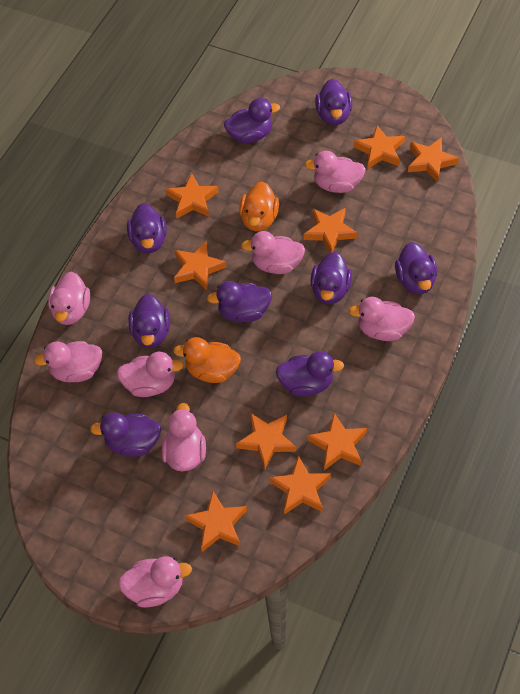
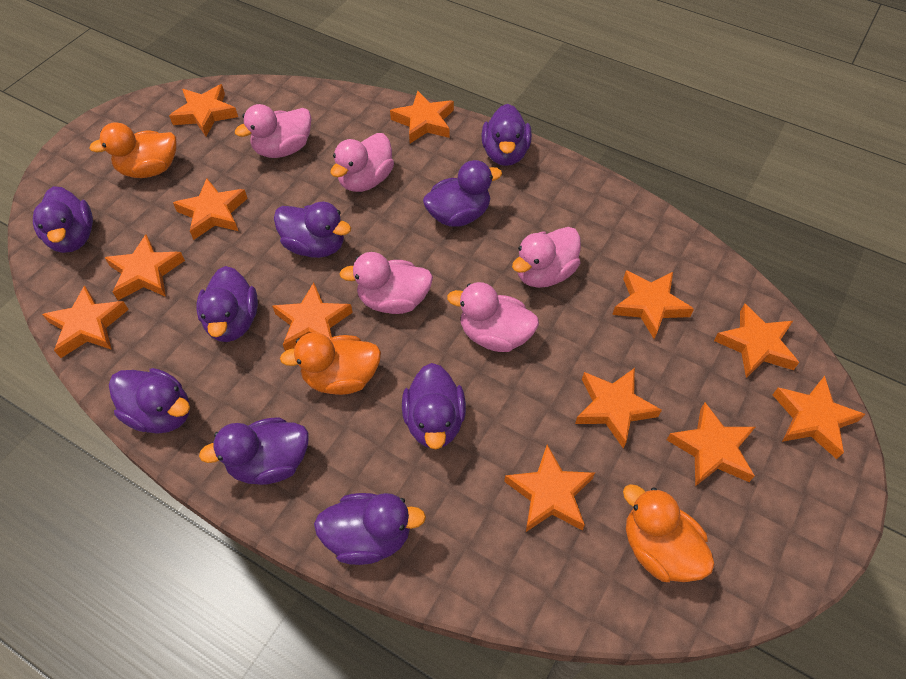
orange duck: 2 -> 3
orange star: 9 -> 12
pink duck: 8 -> 5

